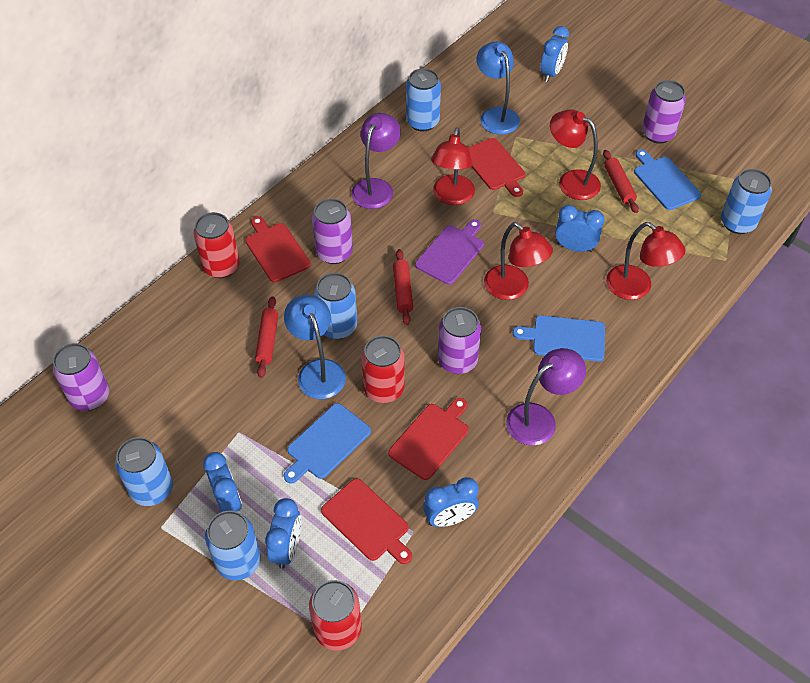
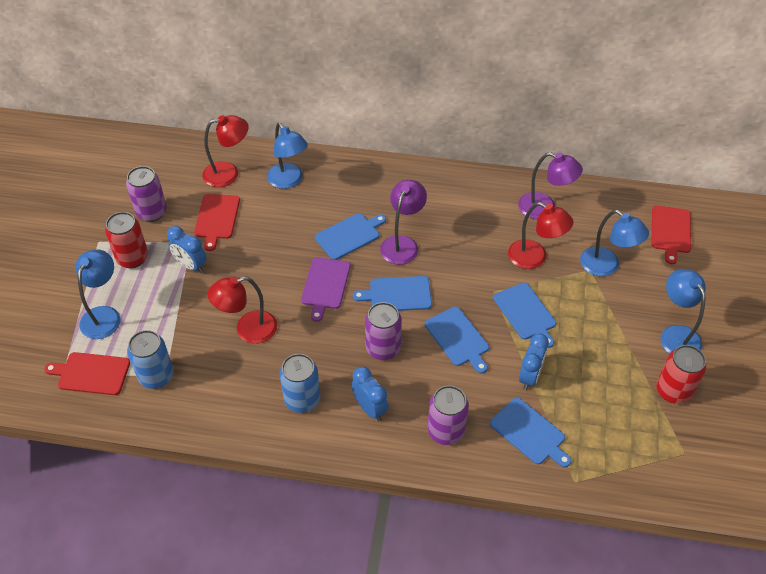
blue can: 5 -> 2
blue clock: 5 -> 3
blue cutting board: 3 -> 5
blue lamp: 2 -> 4
purple can: 4 -> 3
red can: 3 -> 2
red cutting board: 4 -> 3
red lamp: 4 -> 3
red rolling pin: 3 -> 0

